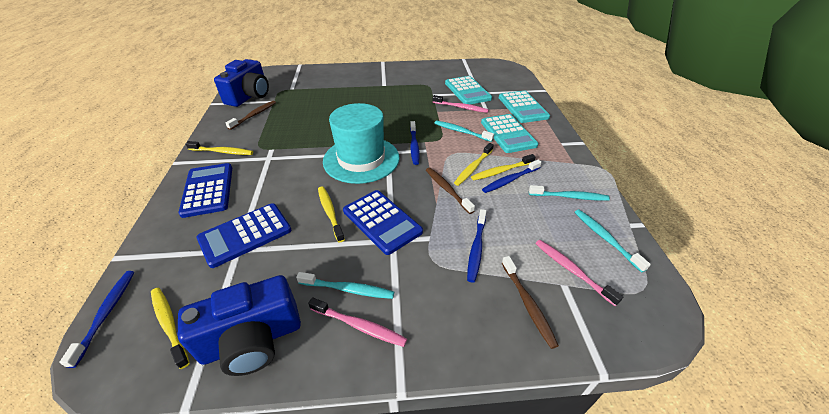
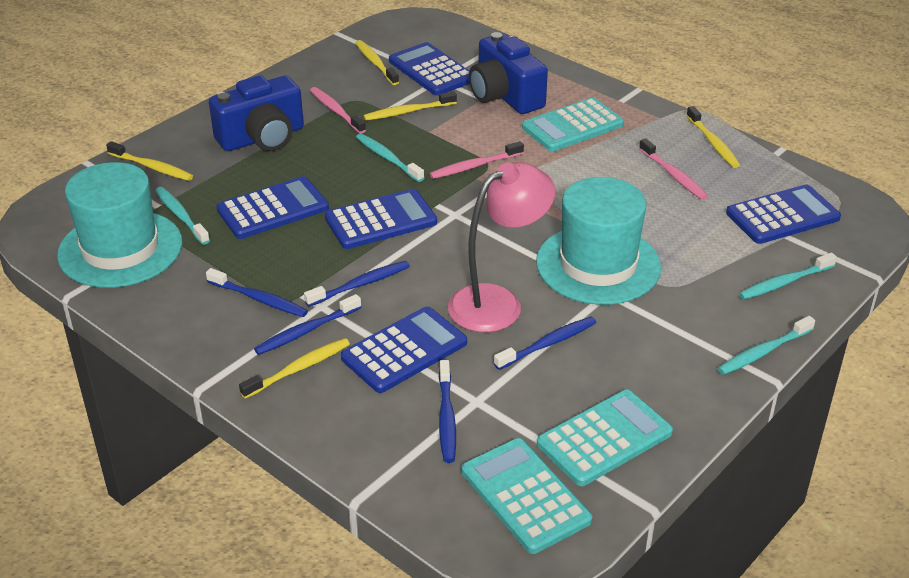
blue calculator: 3 -> 5
blue toothbrush: 4 -> 5
brown toothbrush: 3 -> 0
pink lamp: 0 -> 1
turquoise hat: 1 -> 2

